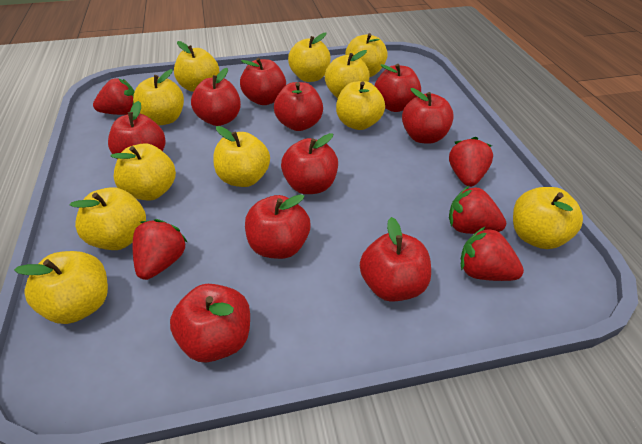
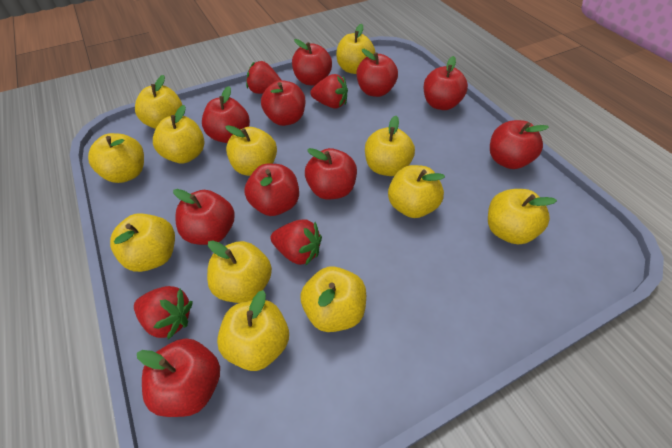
red strawberry: 5 -> 4
yellow apple: 11 -> 12

